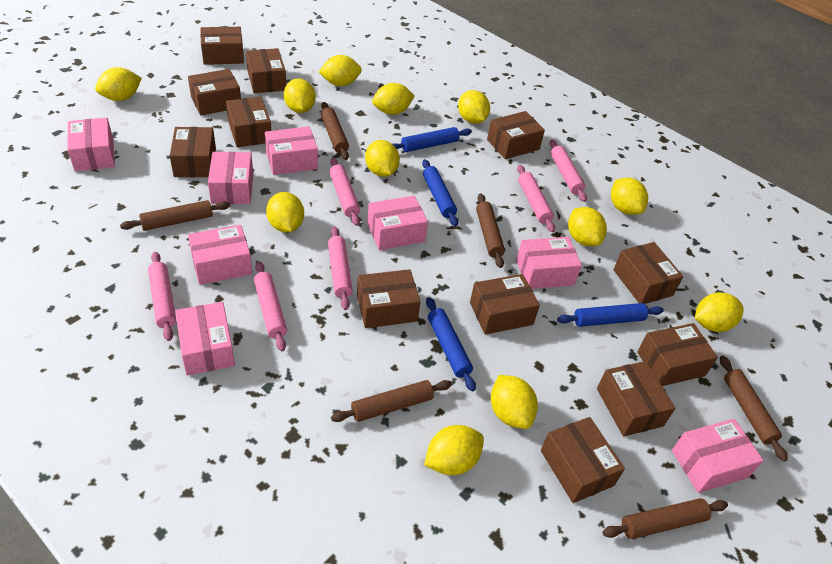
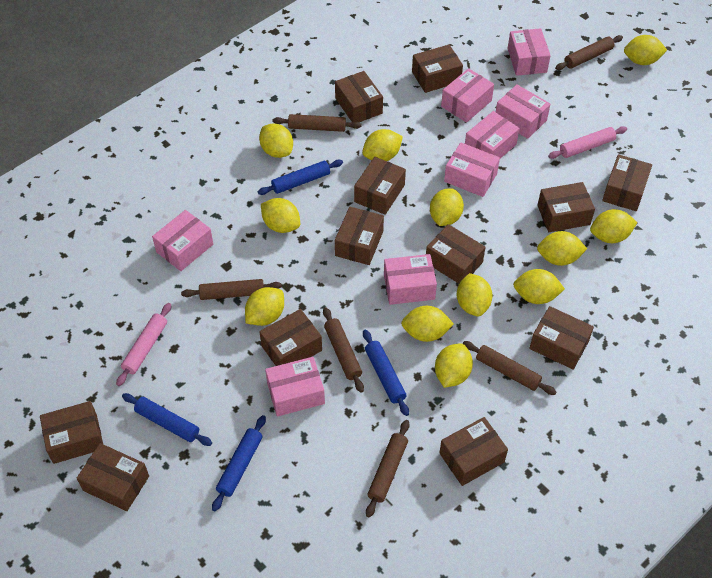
pink rolling pin: 6 -> 2

